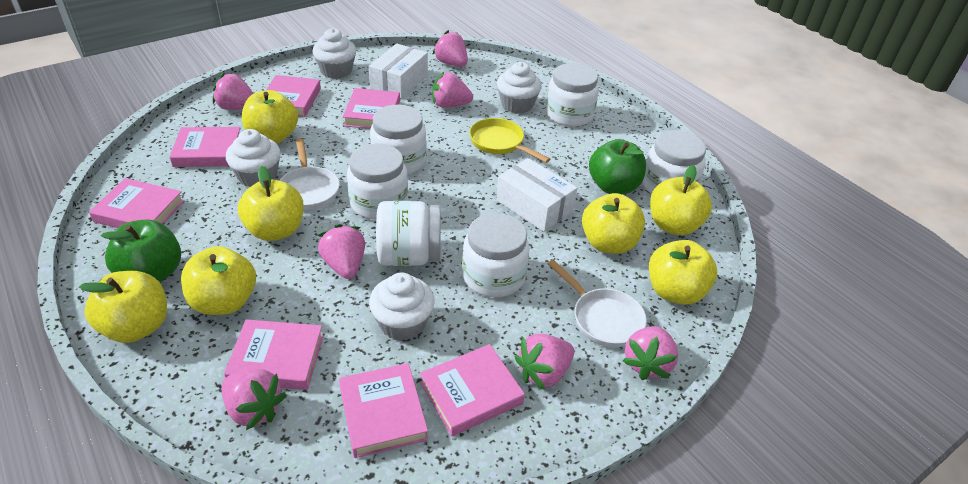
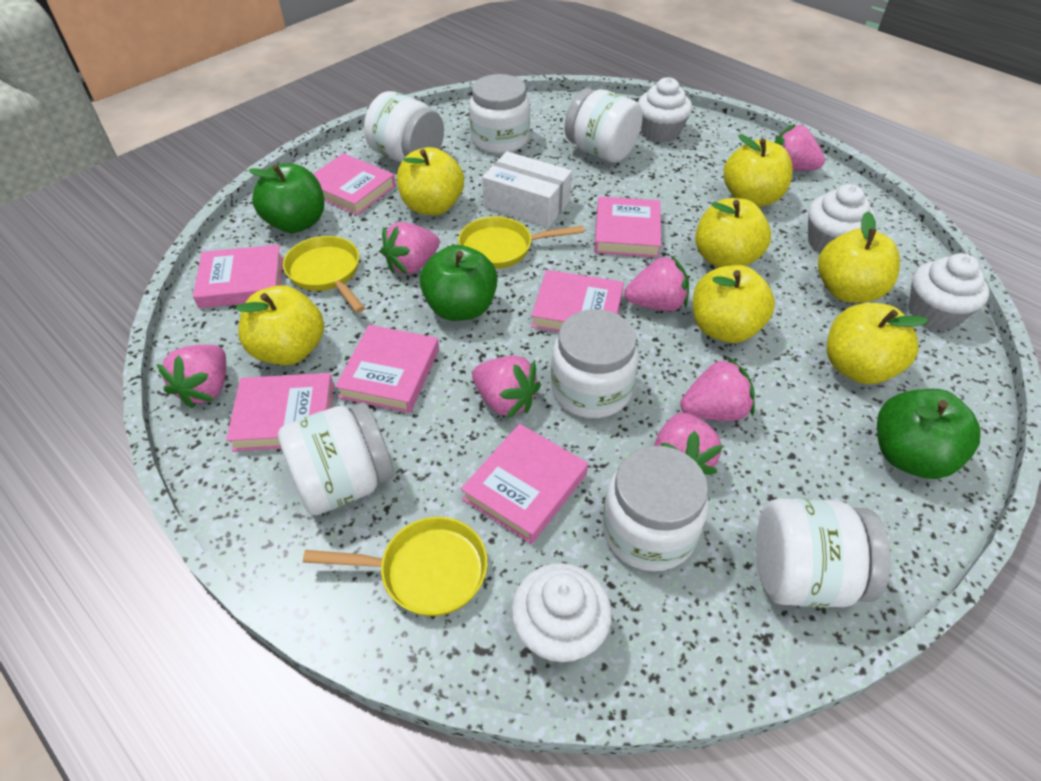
green apple: 2 -> 3
white box: 2 -> 1
white jar: 6 -> 7
white pan: 2 -> 0
yellow pan: 1 -> 3

